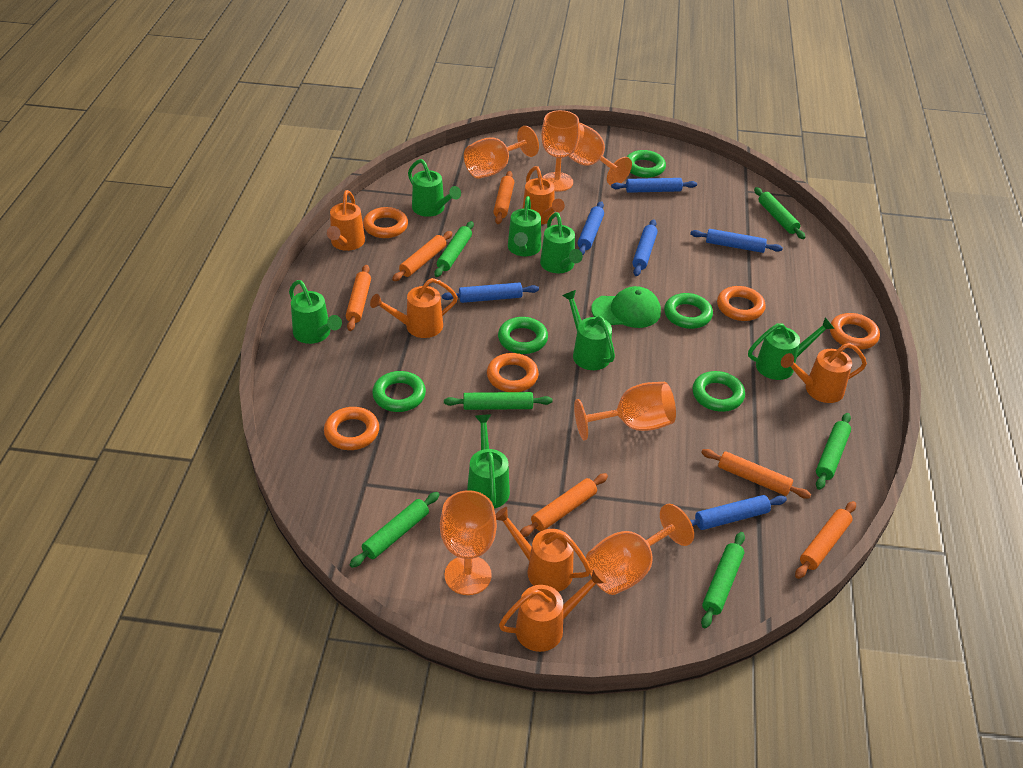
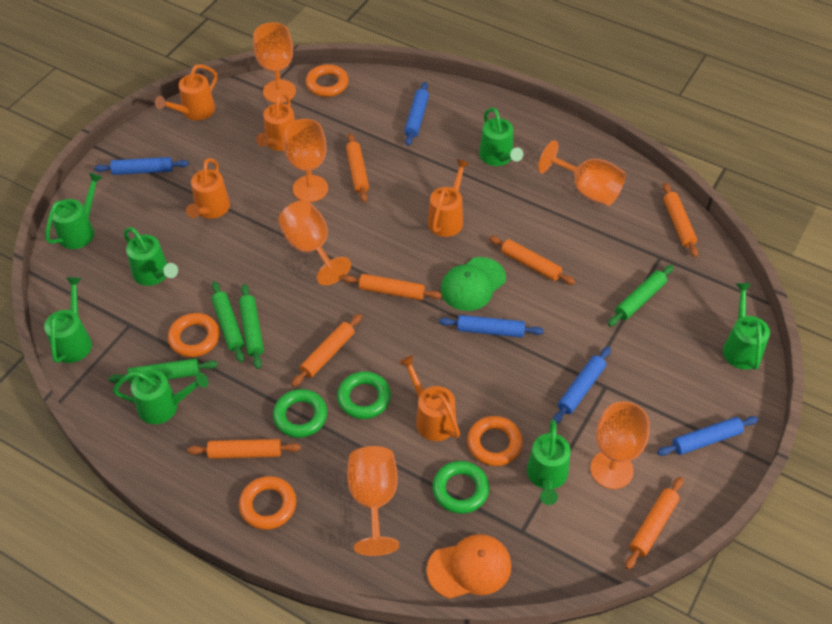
blue rolling pin: 6 -> 5
green ring: 5 -> 3
green rolling pin: 6 -> 4
orange cap: 0 -> 1
orange ring: 5 -> 4
orange rolling pin: 6 -> 7
orange watering can: 6 -> 5

